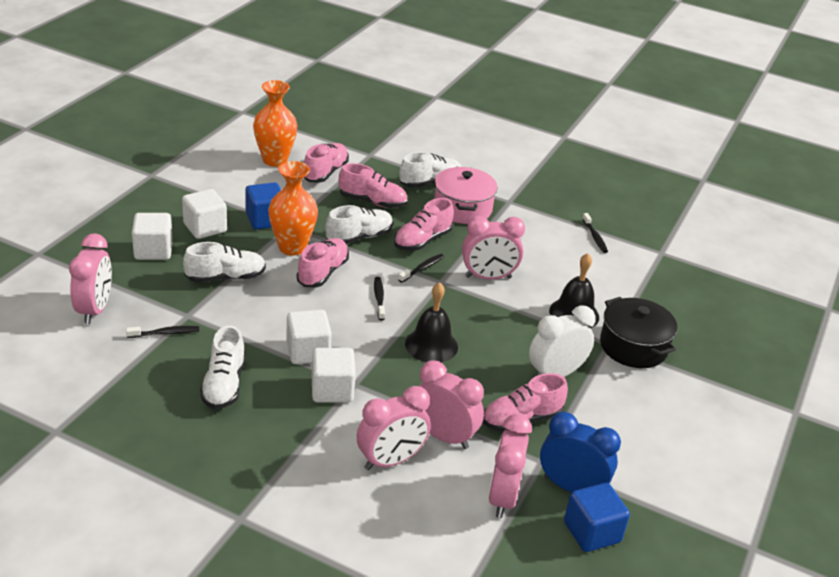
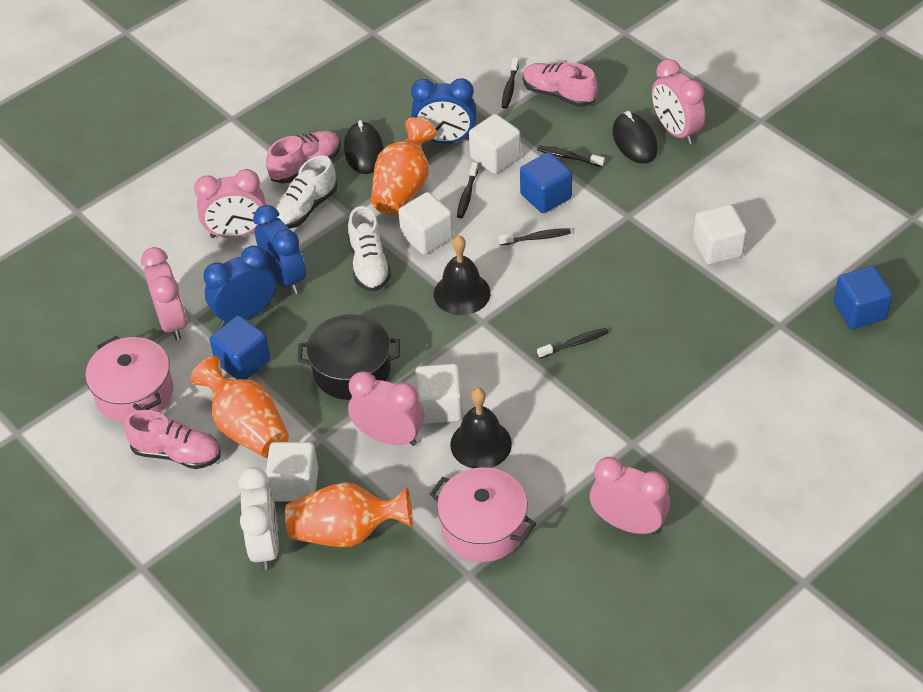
black mouse: 0 -> 2
black toothbrush: 4 -> 5
blue clock: 1 -> 3
blue cube: 2 -> 3
orange vase: 2 -> 3
pink pot: 1 -> 2
pink shoe: 5 -> 3
white cube: 4 -> 5
white shoe: 4 -> 2

